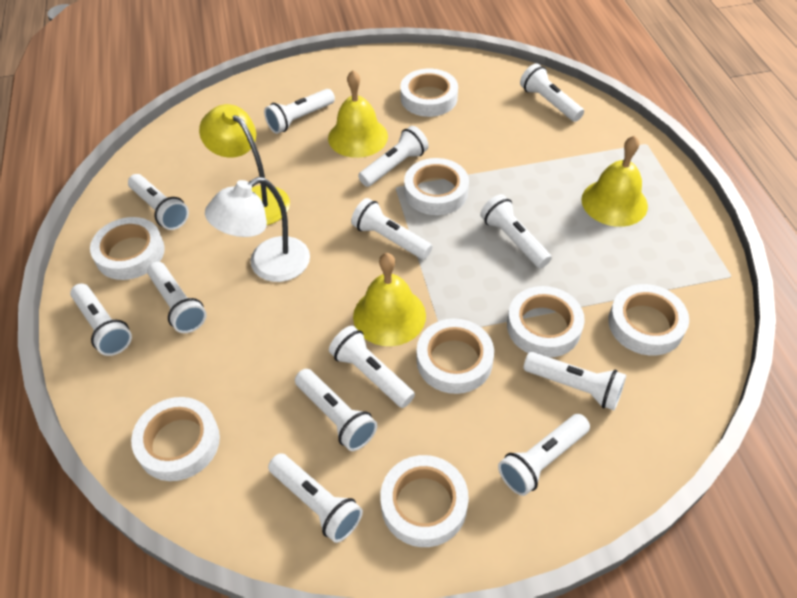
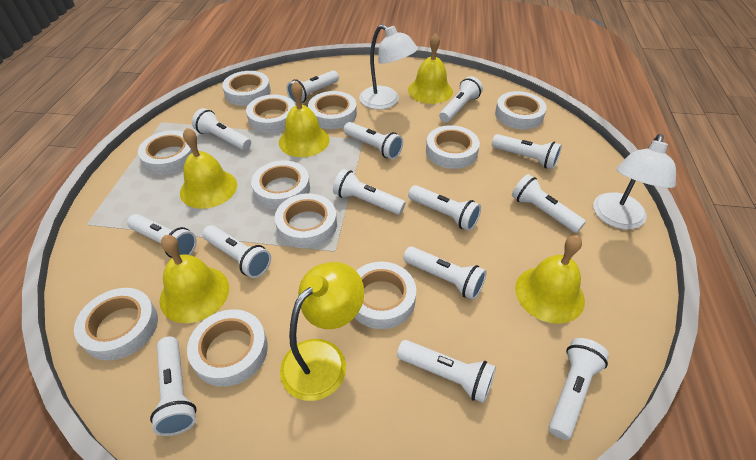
white flashlight: 13 -> 14
white lamp: 1 -> 2
white tape: 8 -> 11
yellow bell: 3 -> 5

